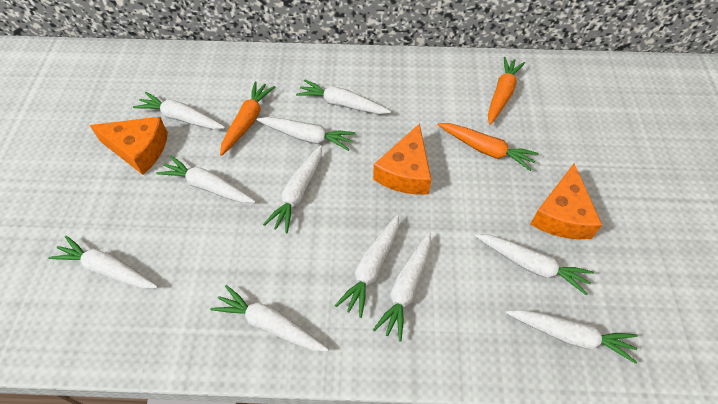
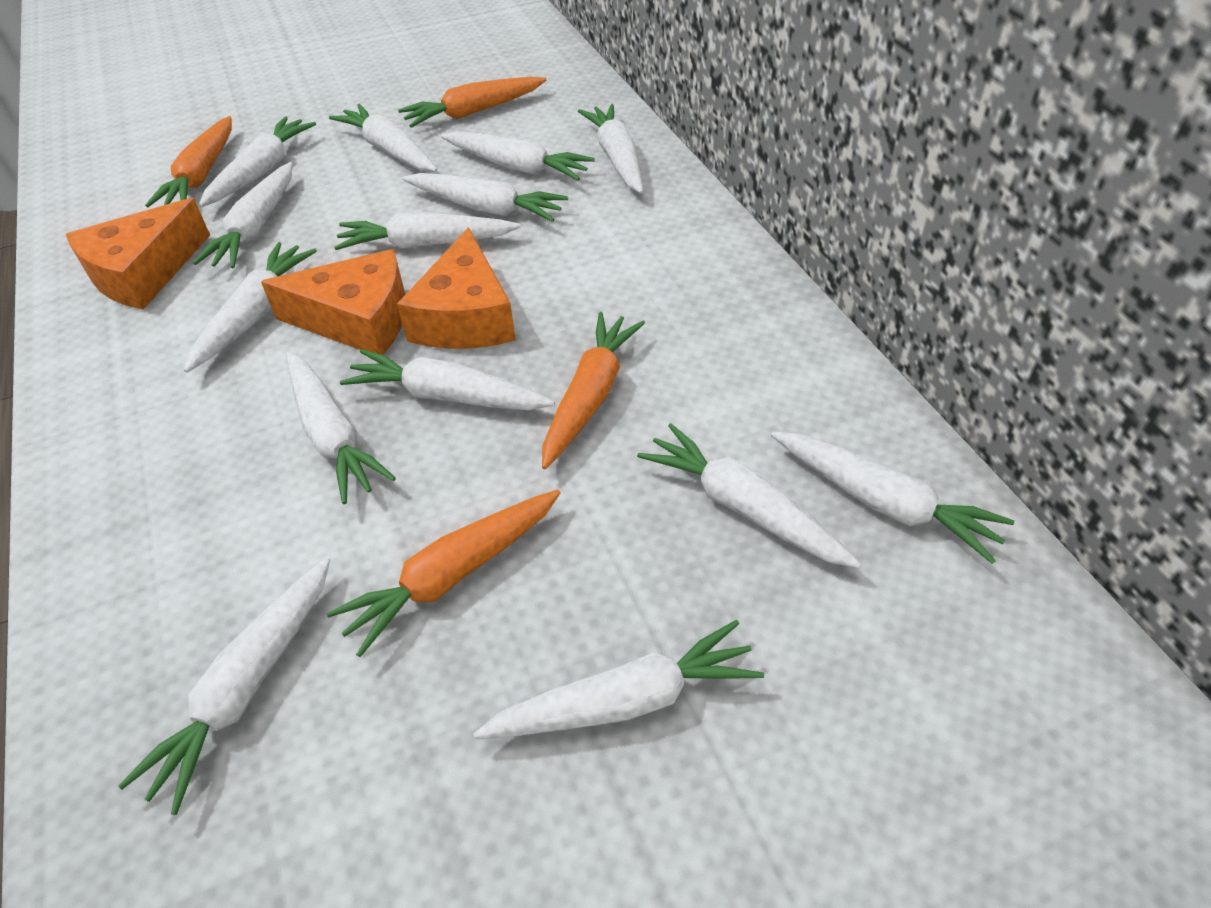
orange carrot: 3 -> 4
white carrot: 11 -> 14

